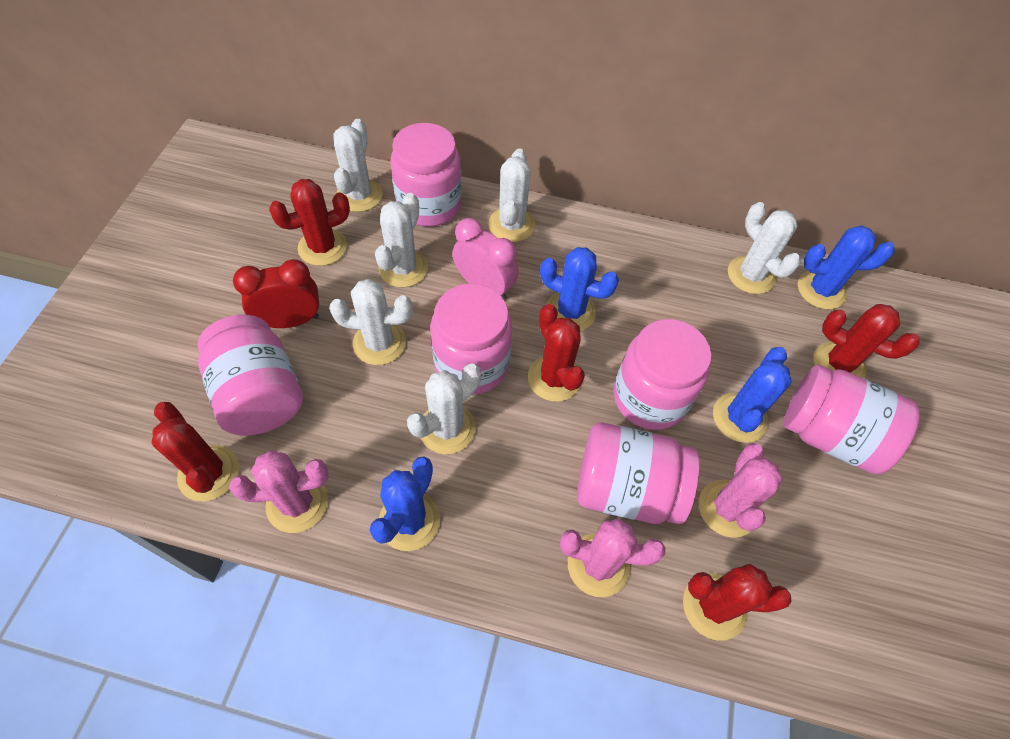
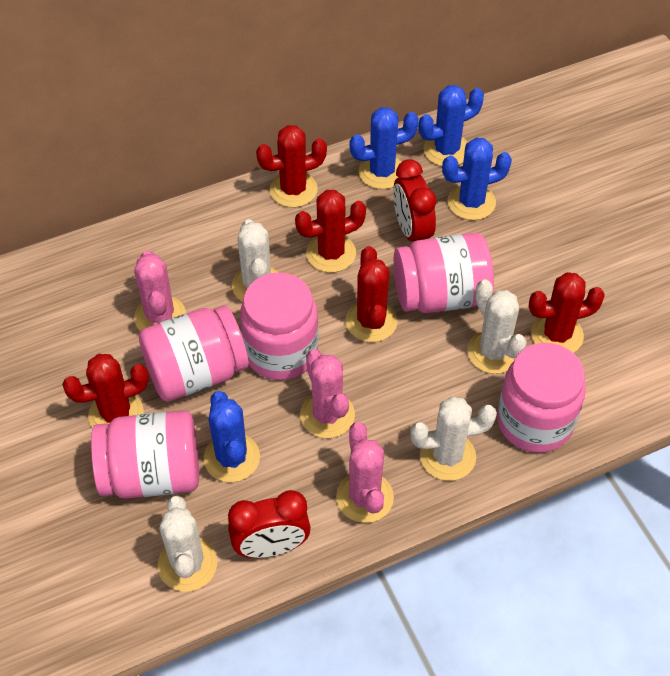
pink clock: 1 -> 0
pink jar: 6 -> 5
red clock: 1 -> 2
white cactus: 6 -> 4

